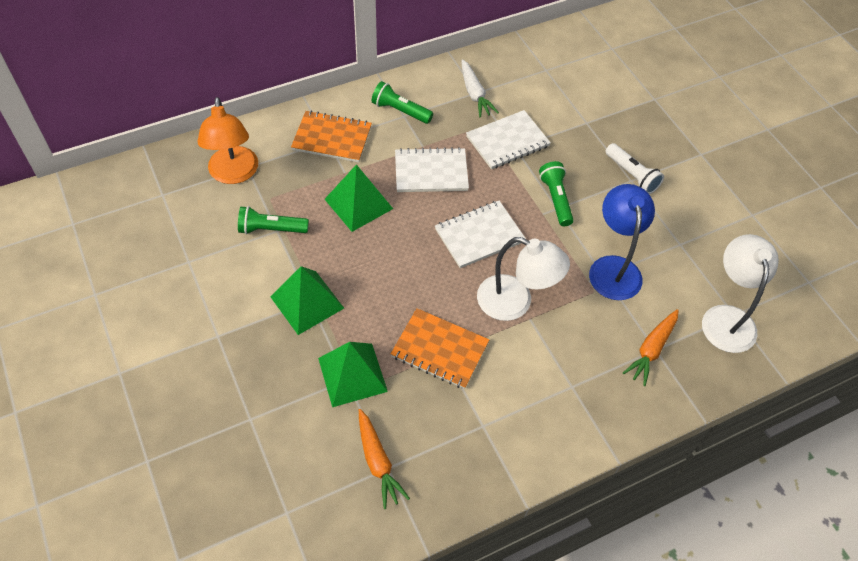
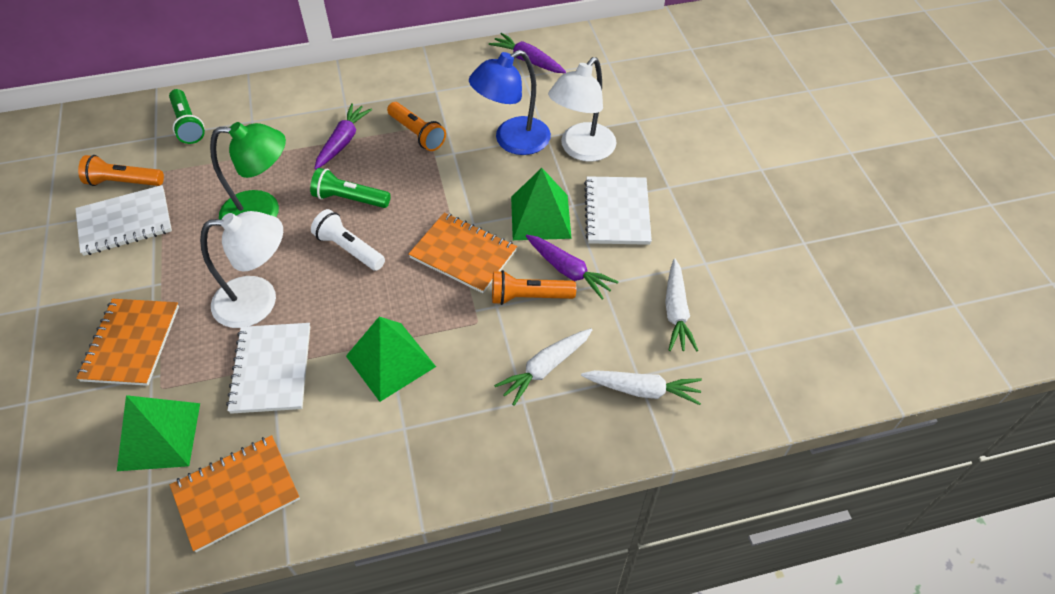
green flashlight: 3 -> 2
green lamp: 0 -> 1
orange carrot: 2 -> 0
orange flashlight: 0 -> 3
orange lamp: 1 -> 0
orange notebook: 2 -> 3
purple carrot: 0 -> 3
white carrot: 1 -> 3

